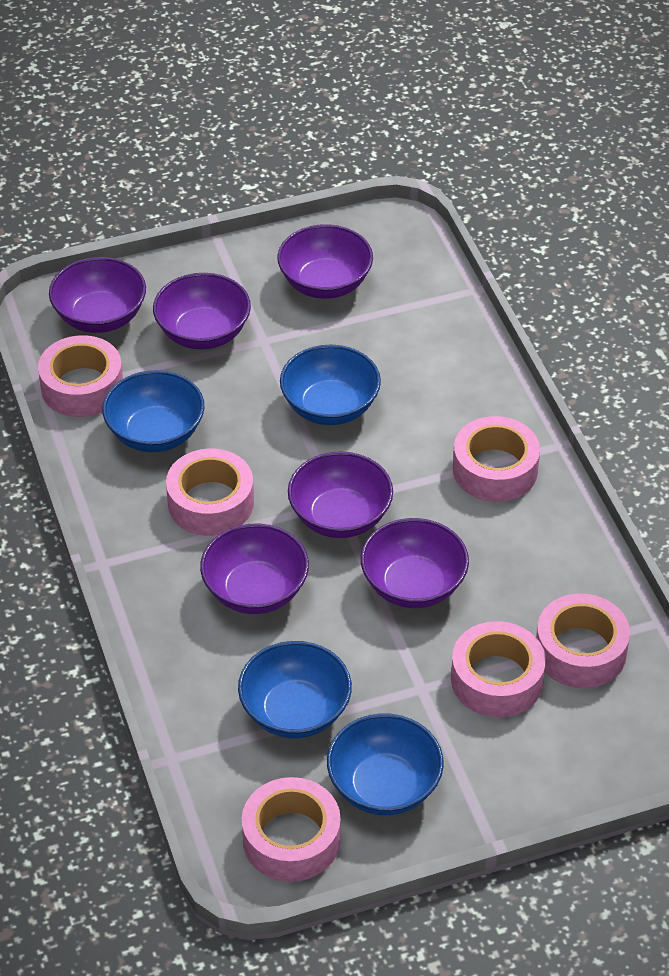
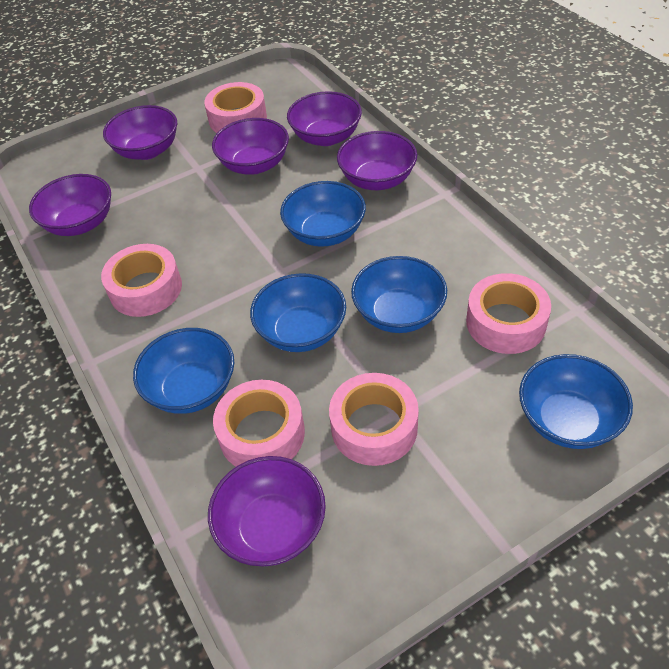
blue bowl: 4 -> 5
pink tape: 6 -> 5

